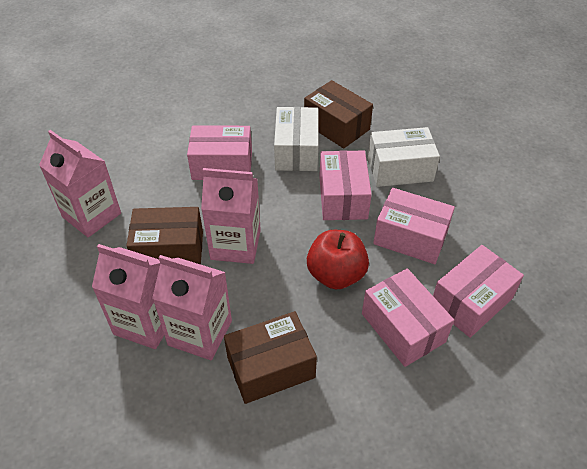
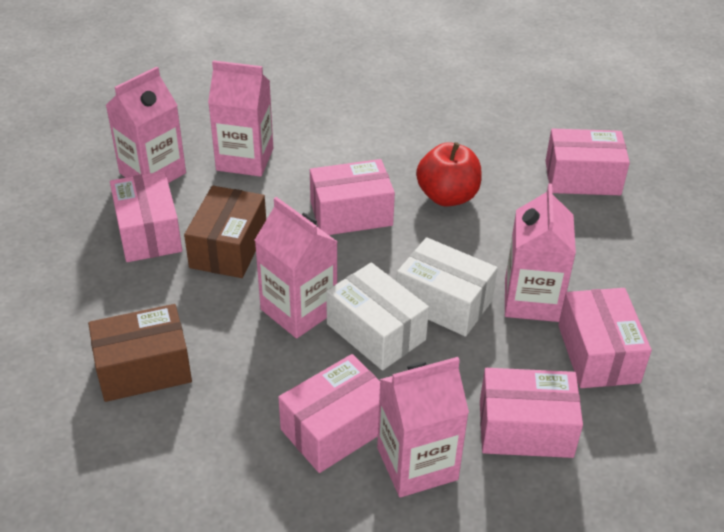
brown box: 3 -> 2
pink box: 5 -> 6
pink carton: 4 -> 5

